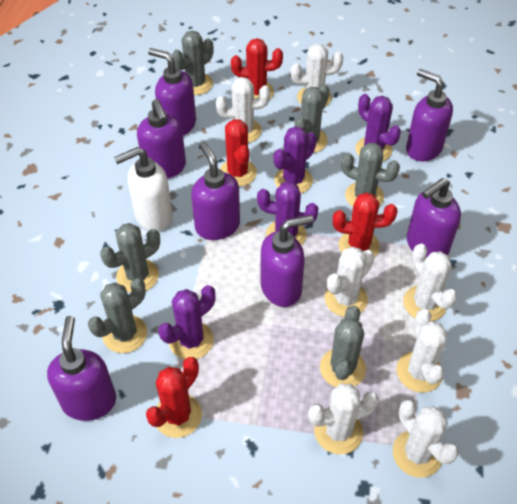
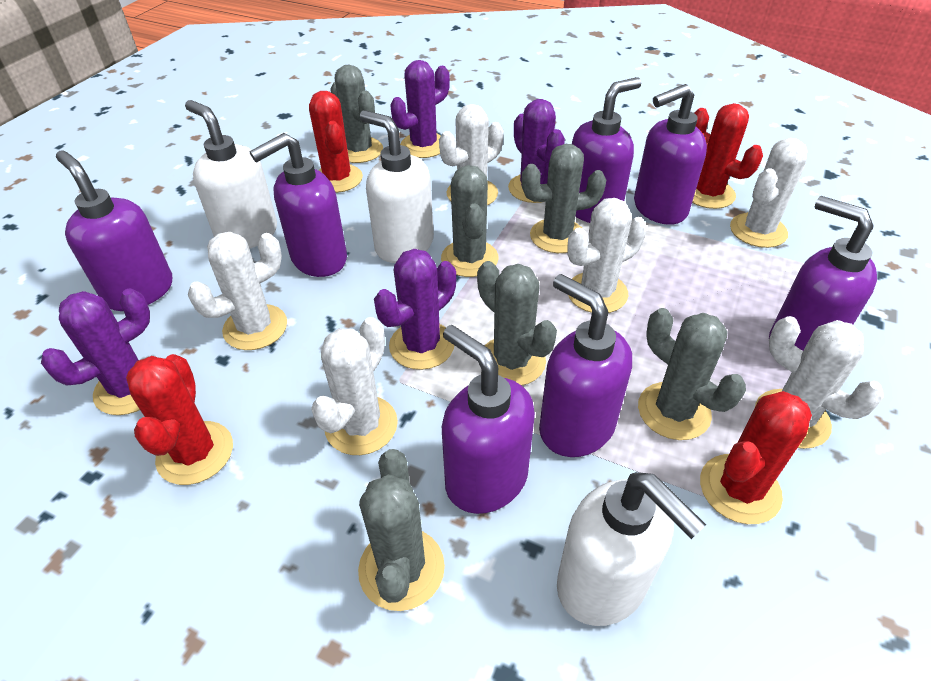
white cactus: 7 -> 6
white soap dispenser: 1 -> 3

